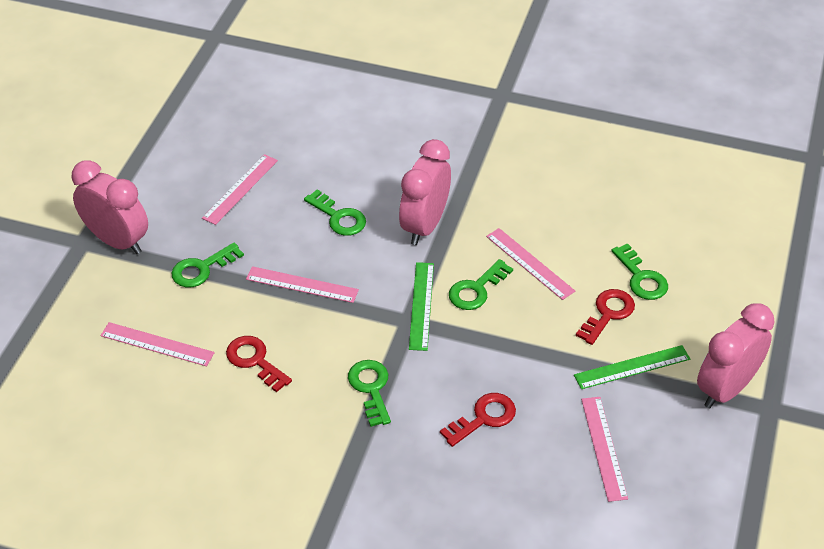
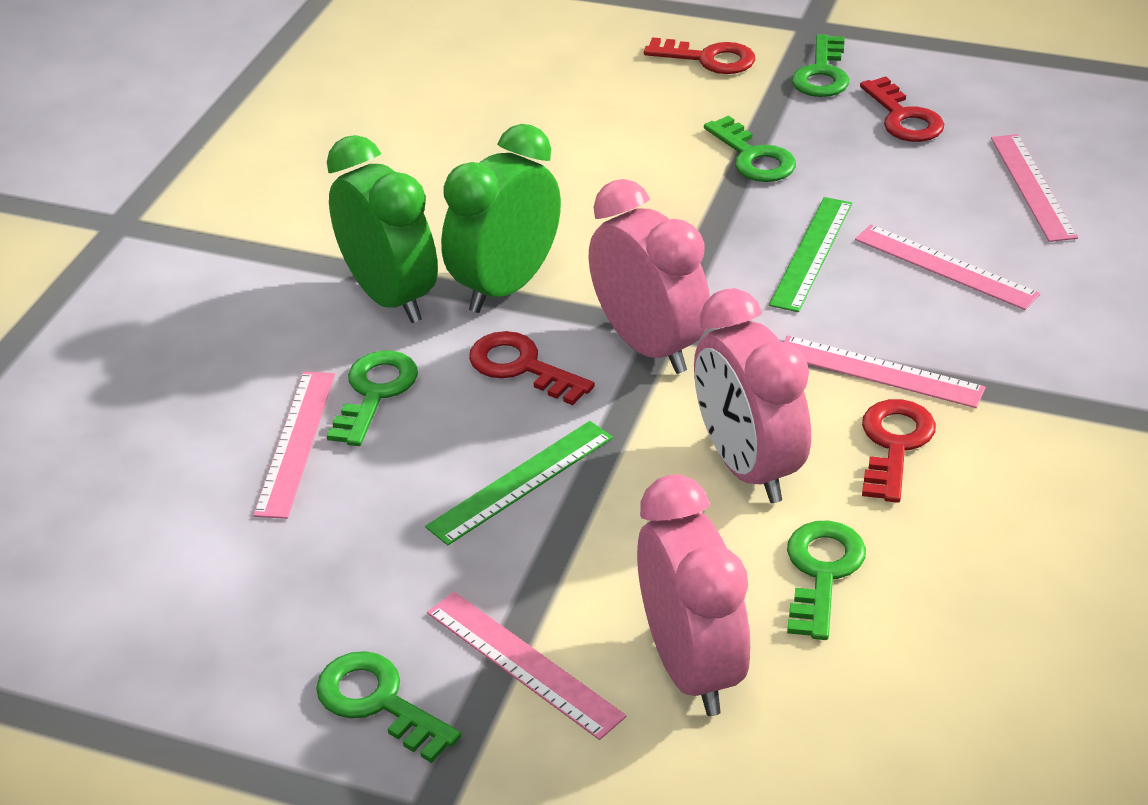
green clock: 0 -> 2
red key: 3 -> 4

